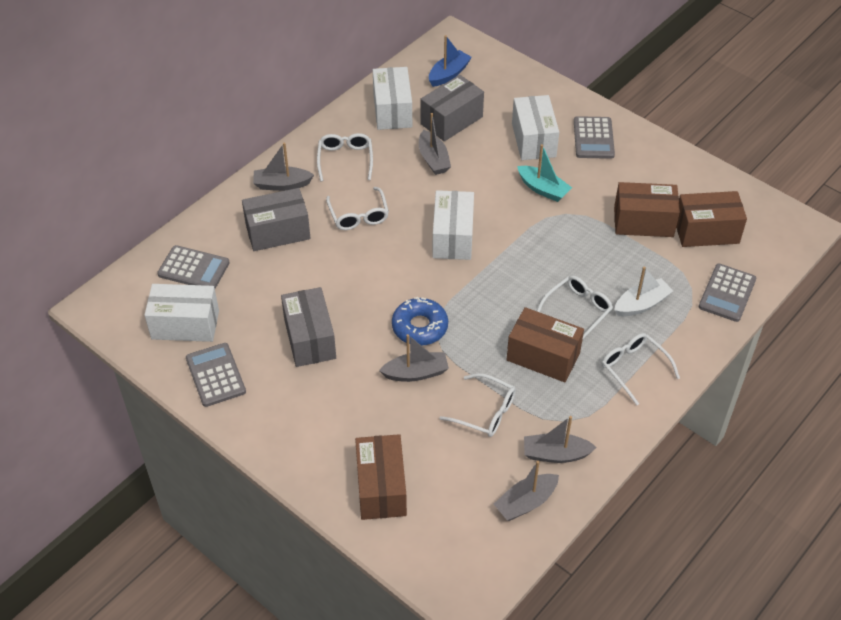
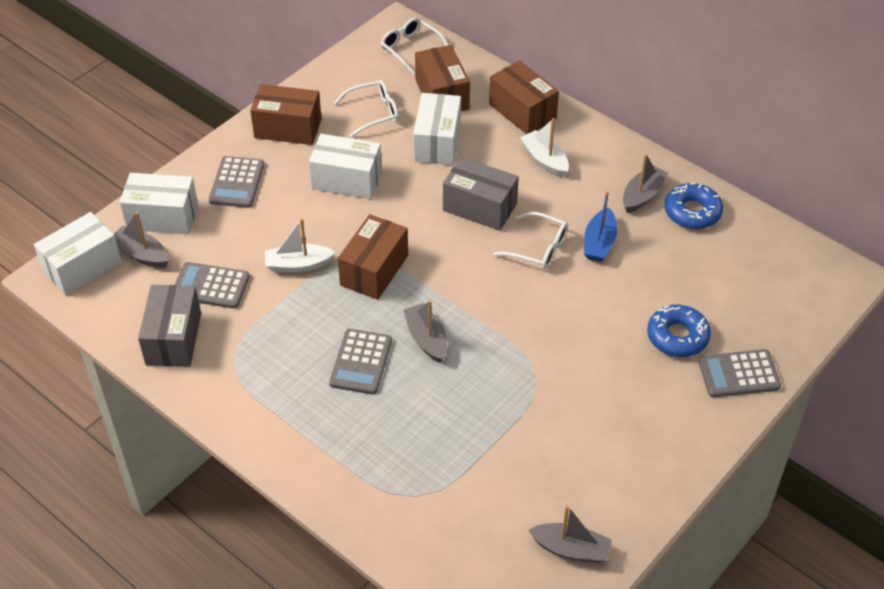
blue donut: 1 -> 2
grey boat: 5 -> 4
grey box: 3 -> 2
turquoise boat: 1 -> 0
white boat: 1 -> 2
white glasses: 5 -> 3

